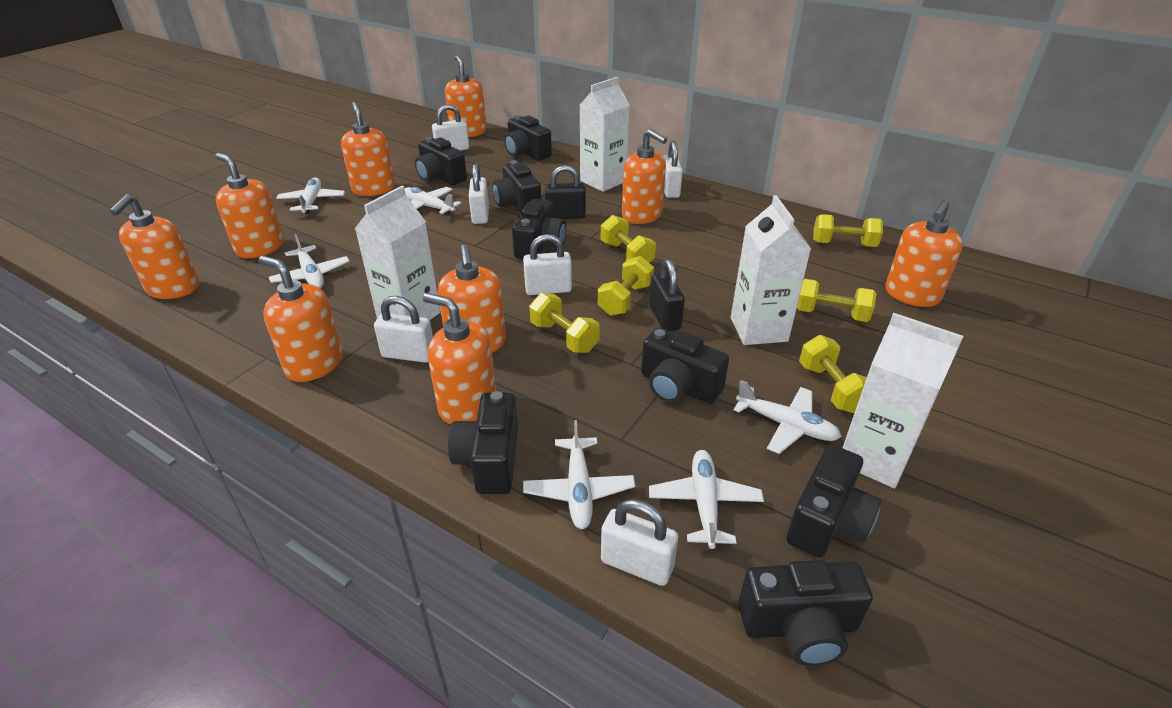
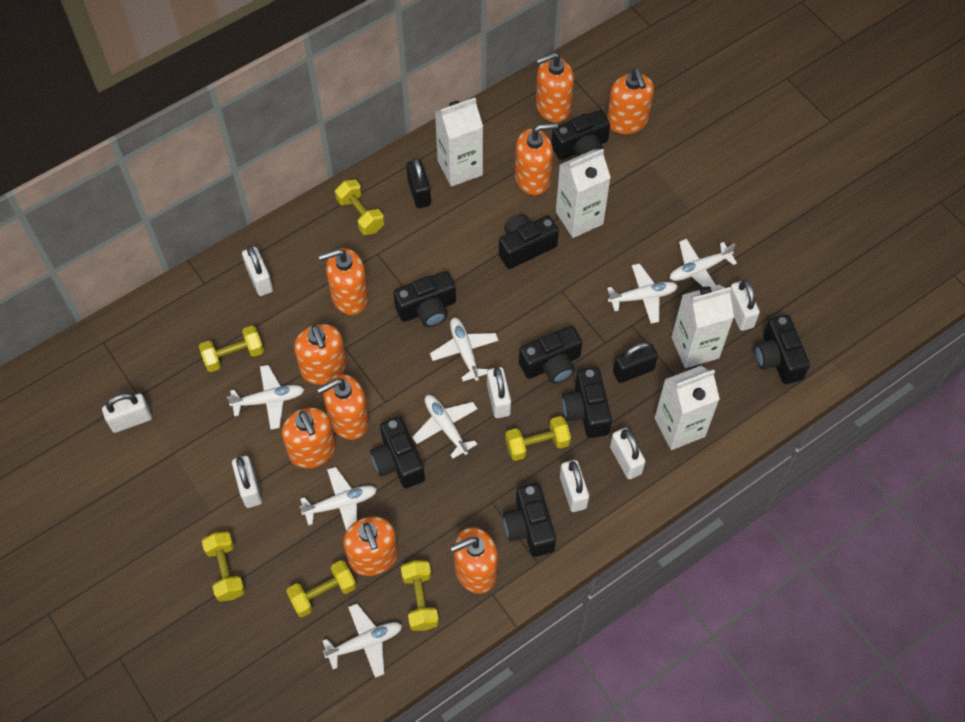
white padlock: 6 -> 7
white plane: 6 -> 7

